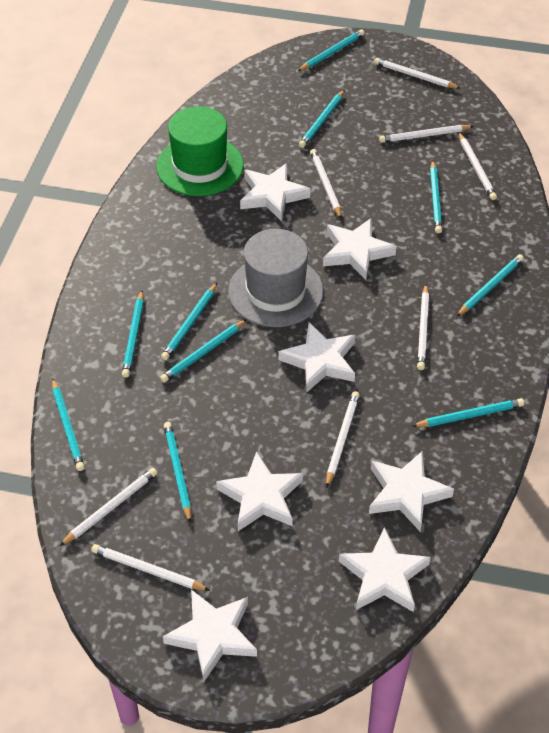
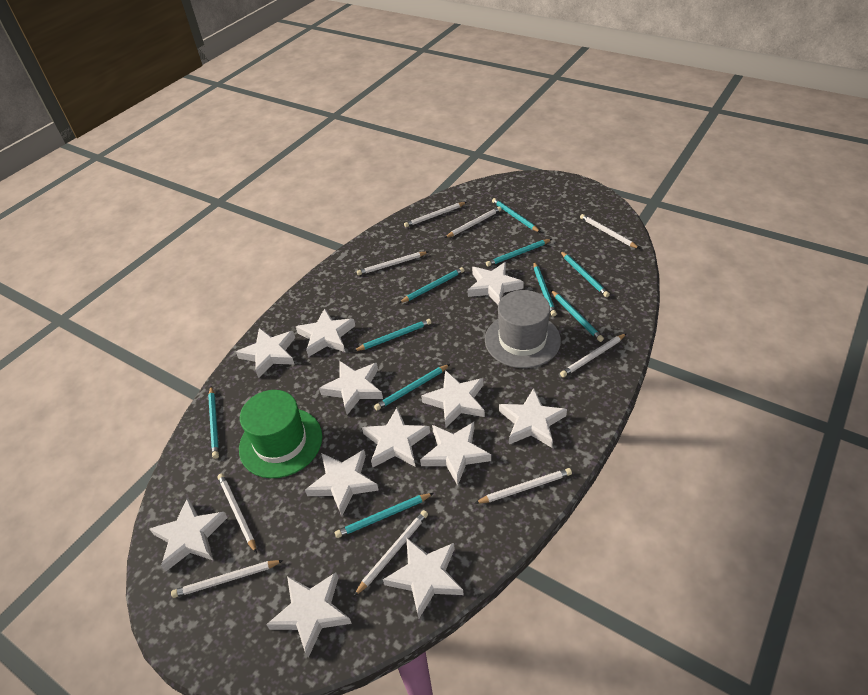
white pencil: 8 -> 9
white star: 7 -> 12

